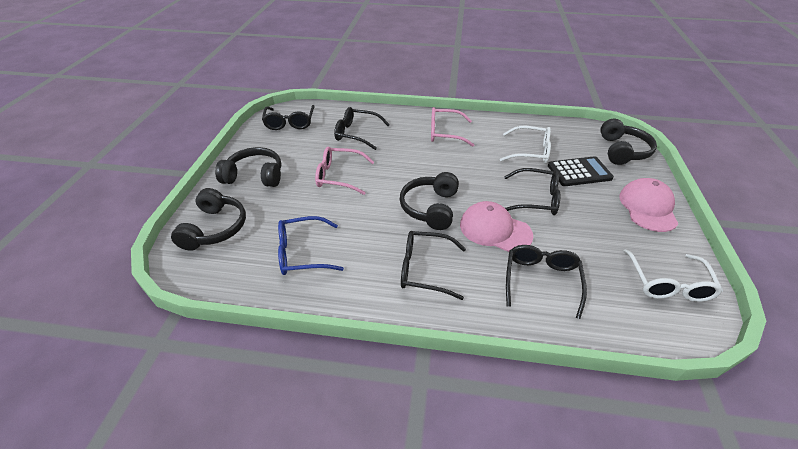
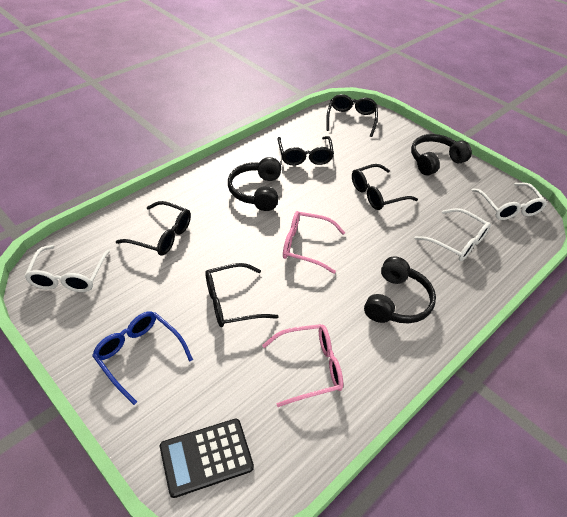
black headphones: 4 -> 3
pink cap: 2 -> 0
white glasses: 2 -> 3

